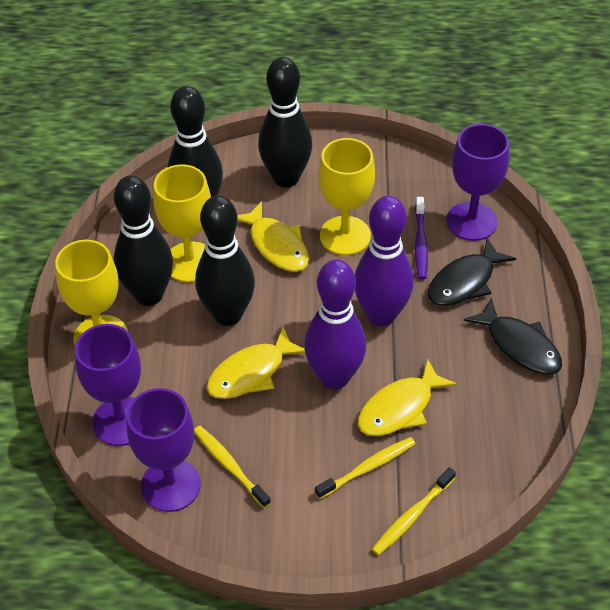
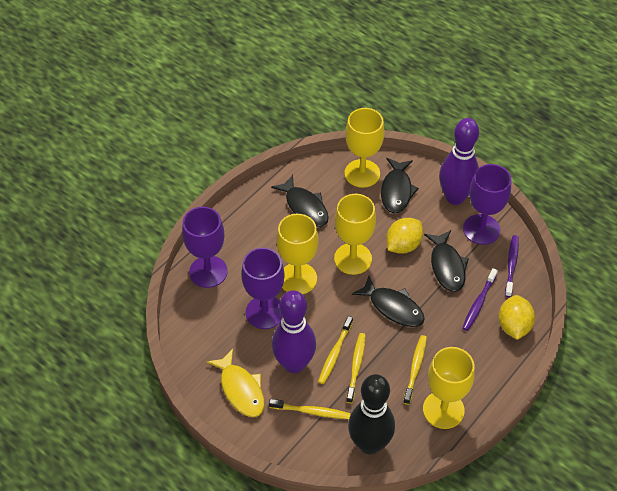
black bowling pin: 4 -> 1
black fish: 2 -> 4
purple toothbrush: 1 -> 2
yellow fish: 3 -> 1
yellow goblet: 3 -> 4
yellow lemon: 0 -> 2
yellow toothbrush: 3 -> 4

